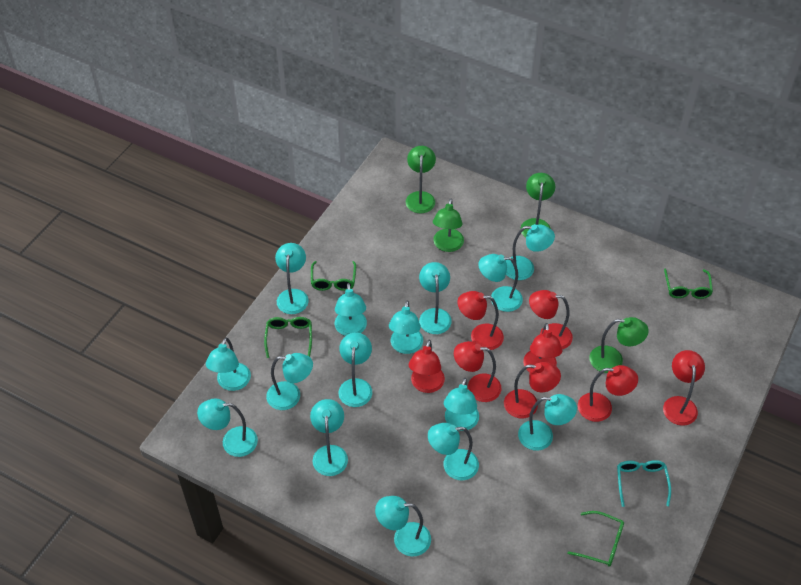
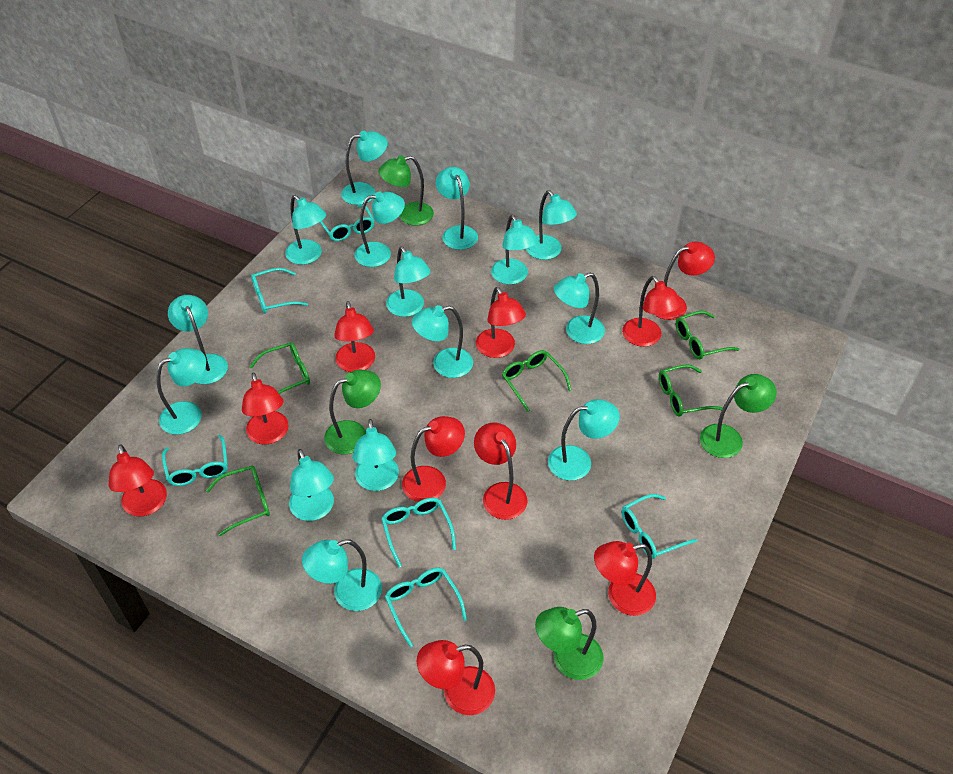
green glasses: 4 -> 5
red lamp: 8 -> 10
turquoise glasses: 1 -> 6

